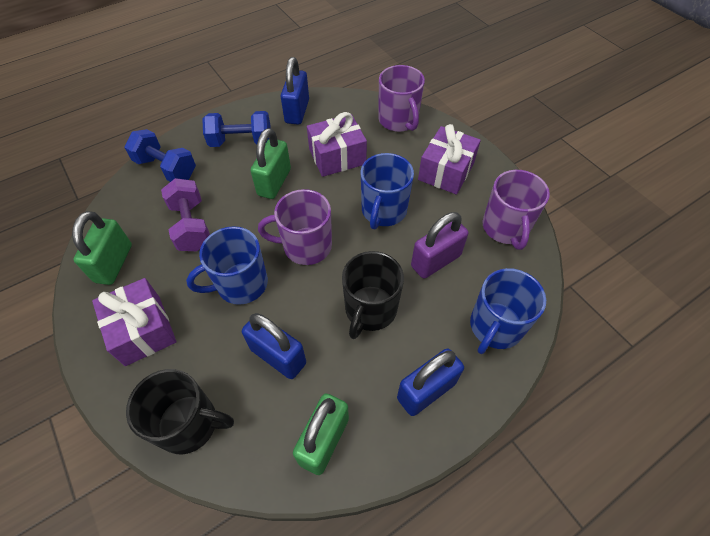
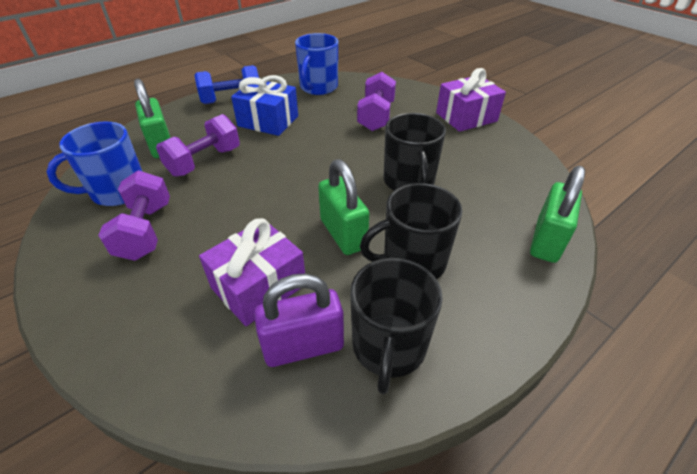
black mug: 2 -> 3
blue dumbbell: 2 -> 1
blue gift: 0 -> 1
blue mug: 3 -> 2
blue padlock: 3 -> 0
purple dumbbell: 1 -> 3
purple gift: 3 -> 2
purple mug: 3 -> 0

